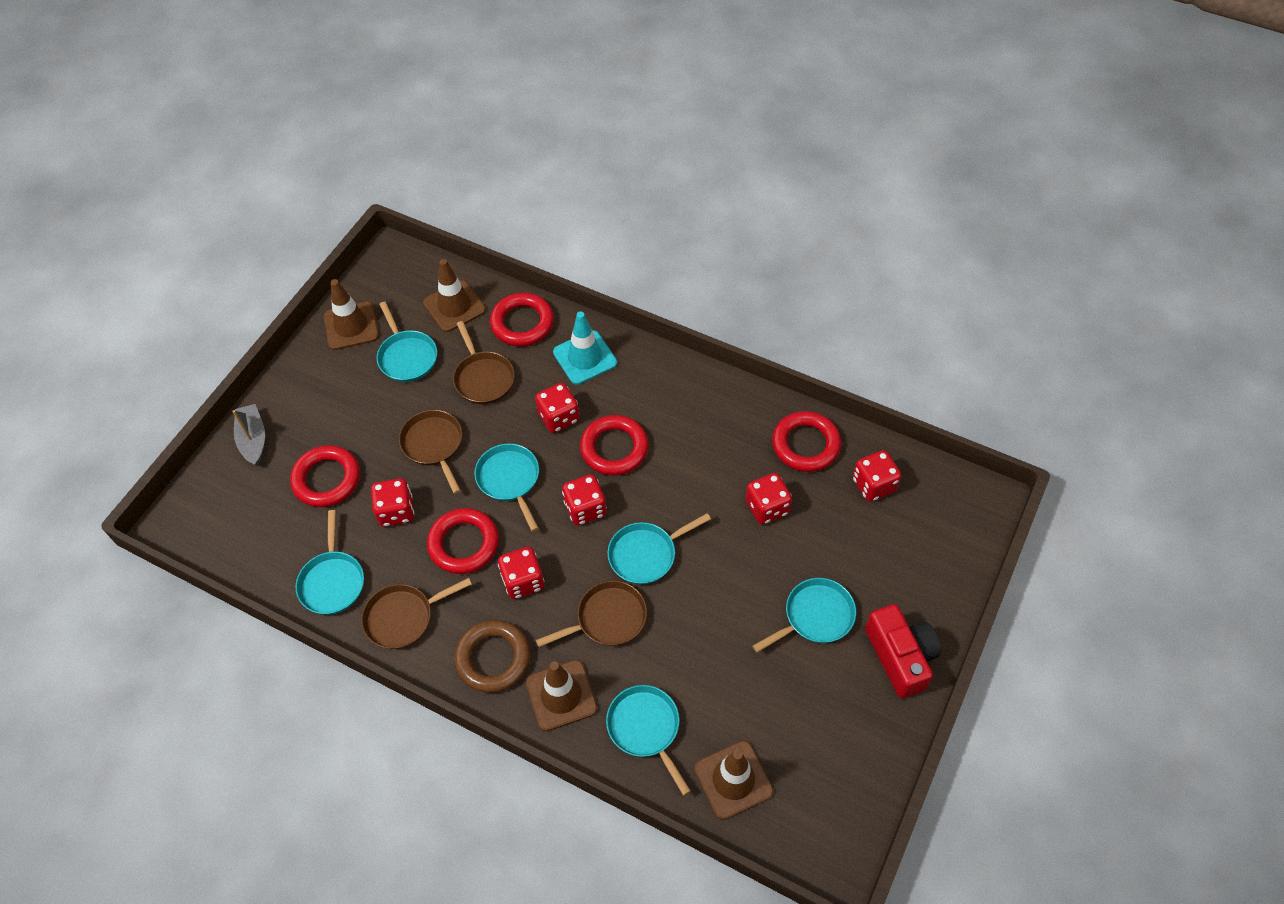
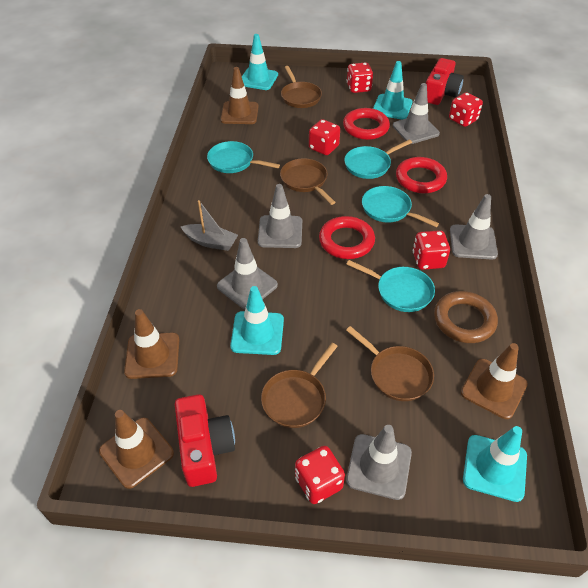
grey traffic cone: 0 -> 5
red camera: 1 -> 2
red dice: 6 -> 5
red ring: 5 -> 3
turquoise pan: 6 -> 4
turquoise traffic cone: 1 -> 4

